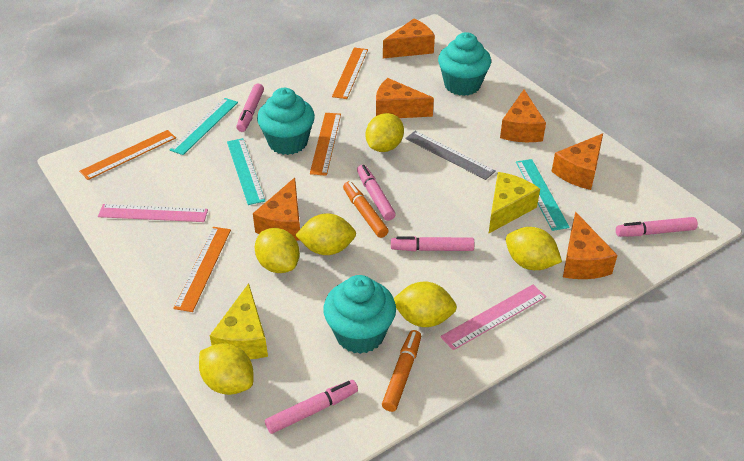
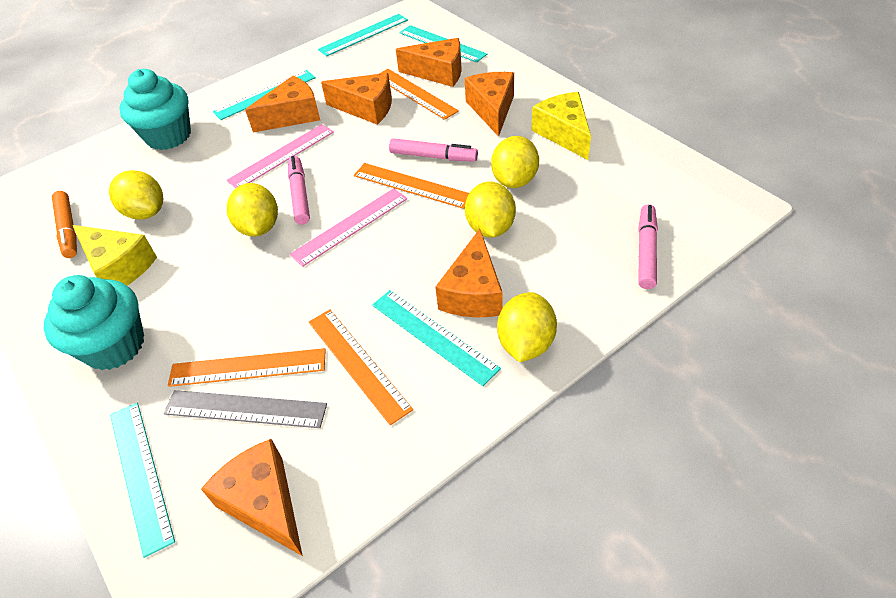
orange marker: 2 -> 1
pink marker: 5 -> 3
turquoise cupcake: 3 -> 2
turquoise ruler: 3 -> 5
yellow lemon: 6 -> 5

